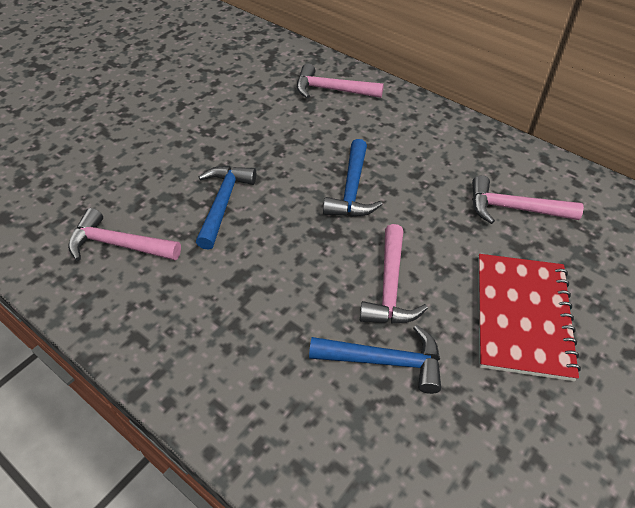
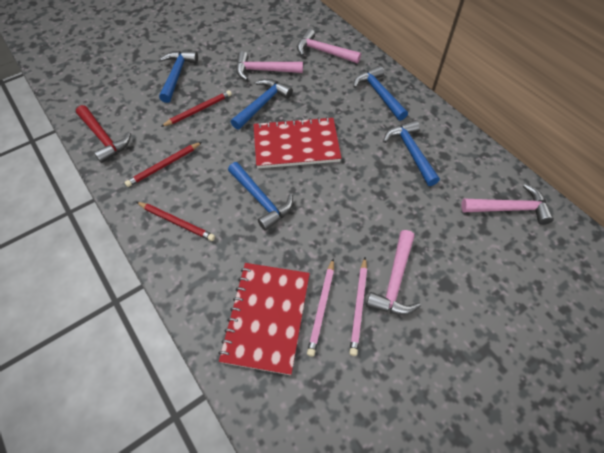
blue hammer: 3 -> 5
pink pencil: 0 -> 2
red hammer: 0 -> 1
red notebook: 1 -> 2
red pencil: 0 -> 3

